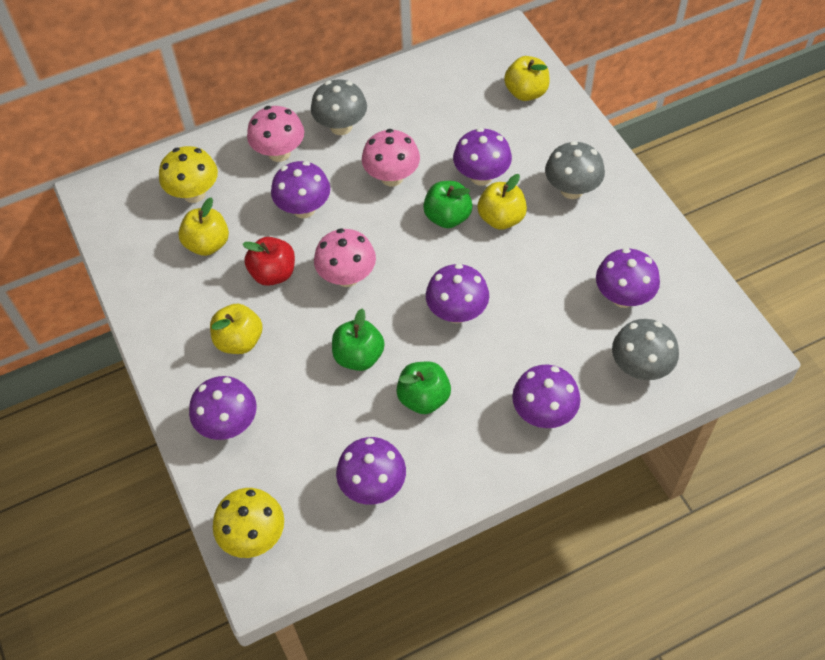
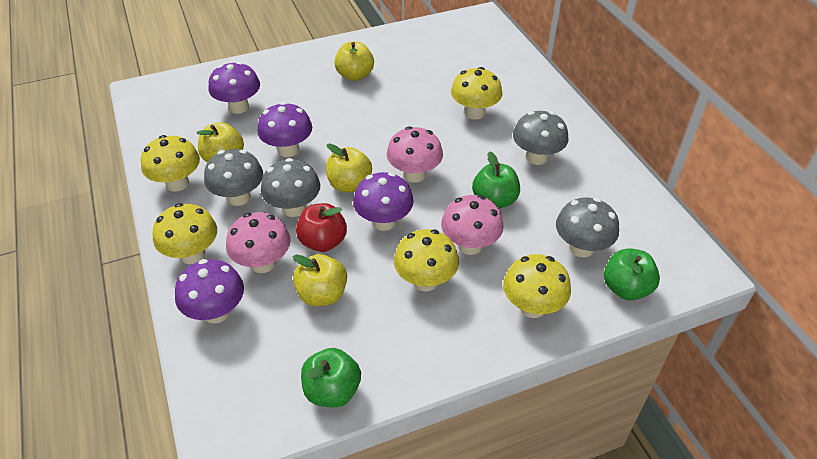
grey mushroom: 3 -> 4
purple mushroom: 7 -> 4
yellow mushroom: 2 -> 5

